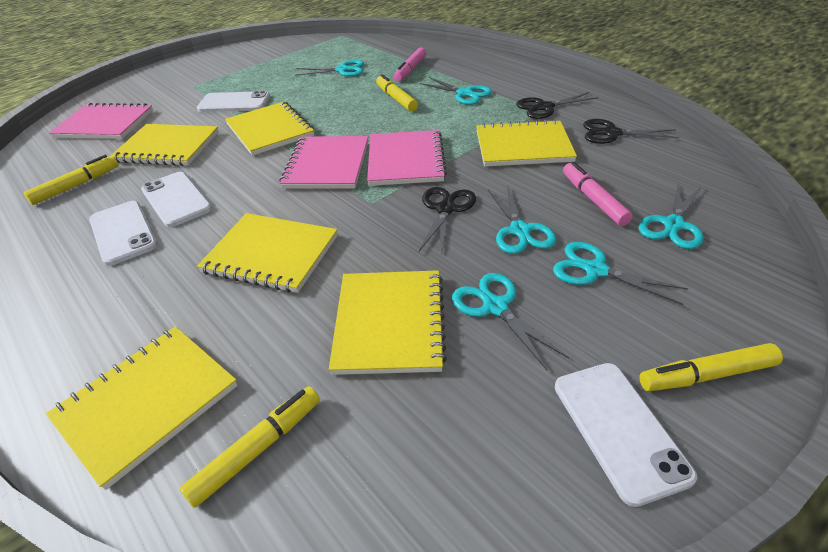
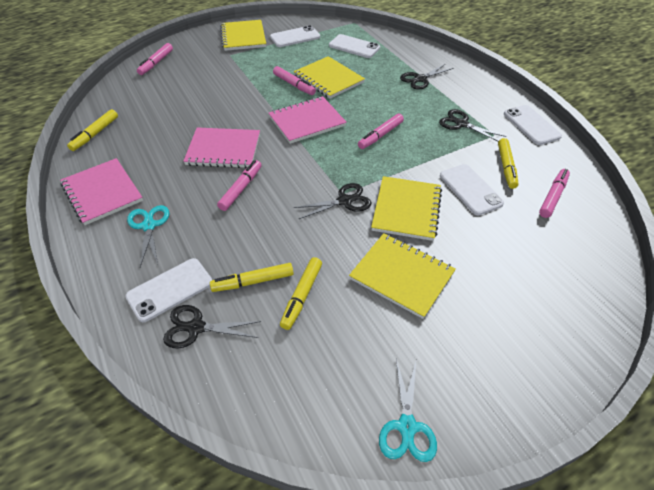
black scissors: 3 -> 4
pink marker: 2 -> 5
turquoise scissors: 6 -> 2
white phone: 4 -> 5
yellow notebook: 6 -> 4

